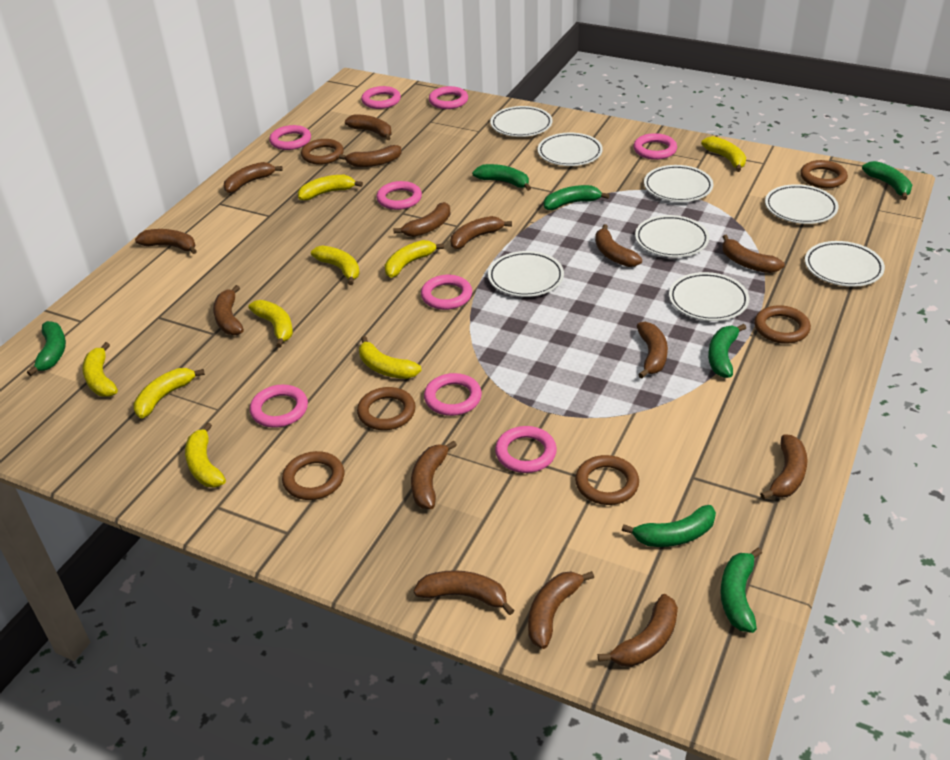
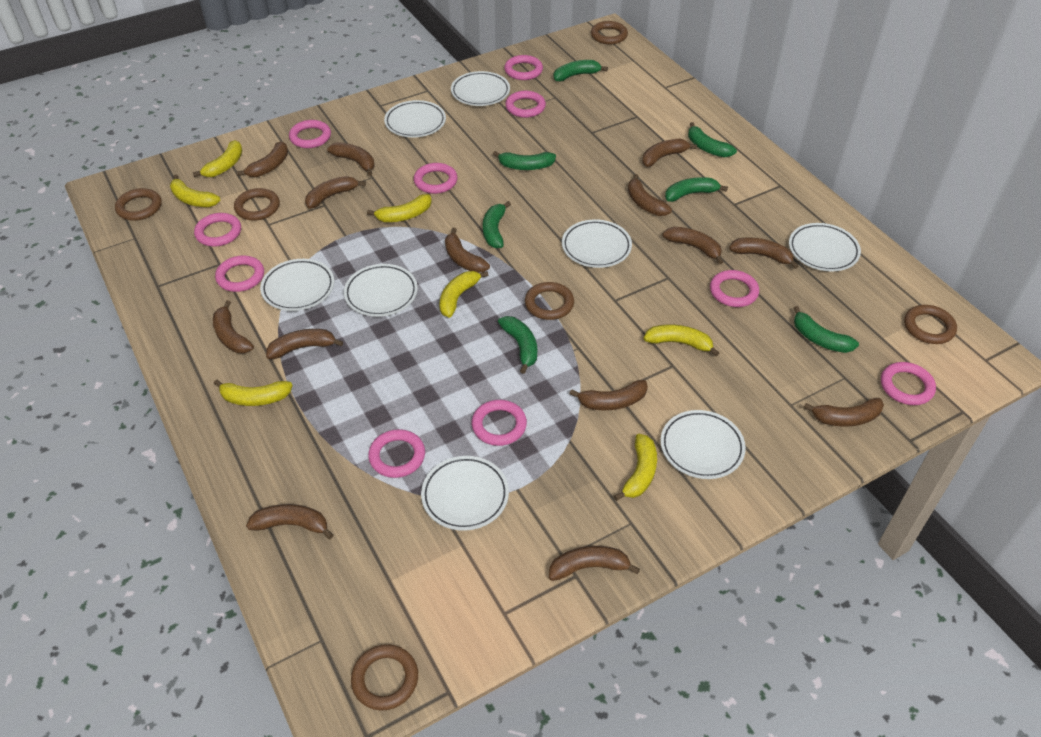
brown banana: 15 -> 14
pink ring: 9 -> 10
yellow banana: 9 -> 7

